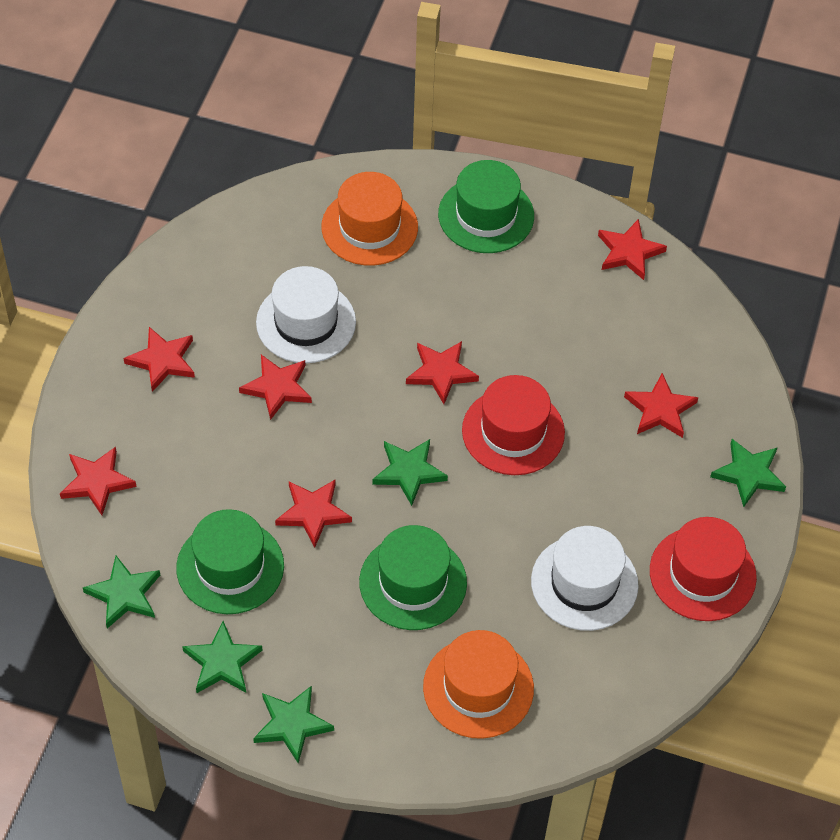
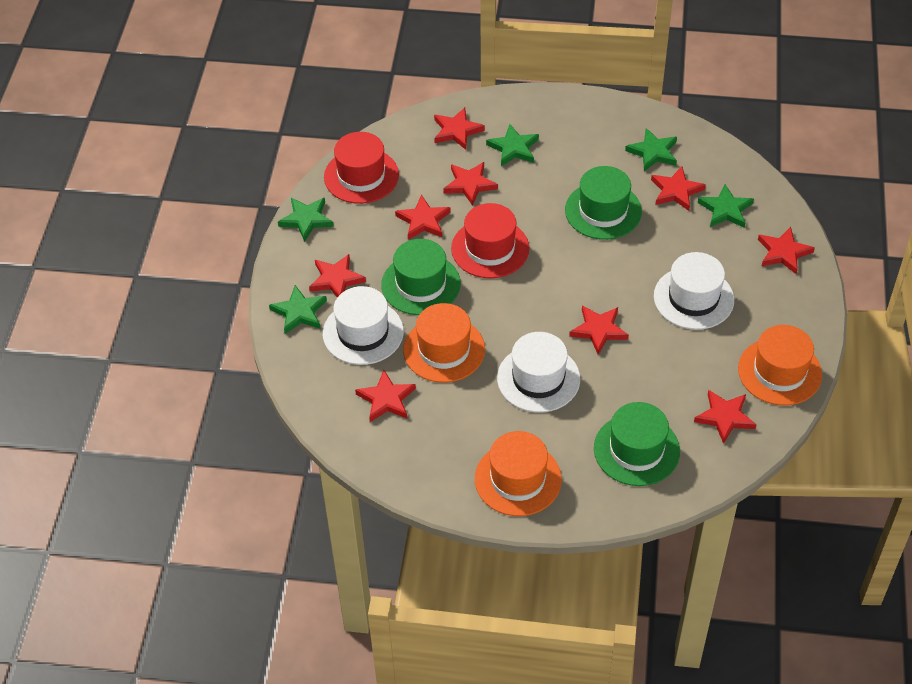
orange hat: 2 -> 3
red star: 7 -> 9
white hat: 2 -> 3

